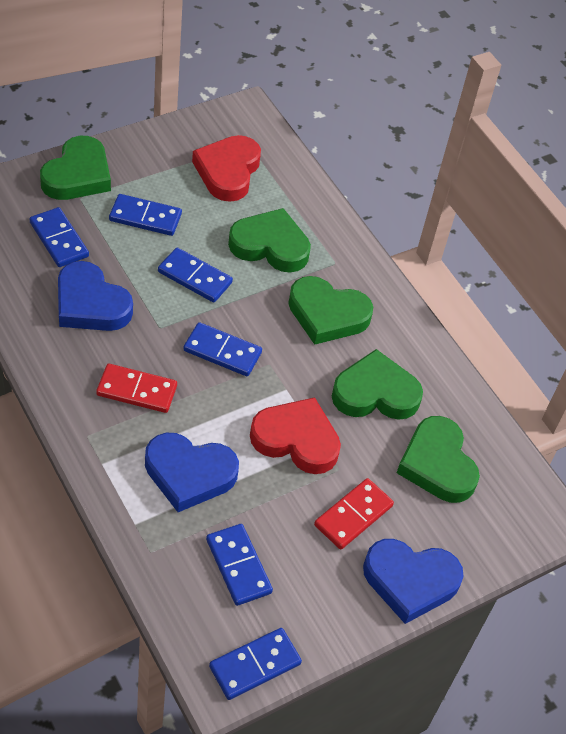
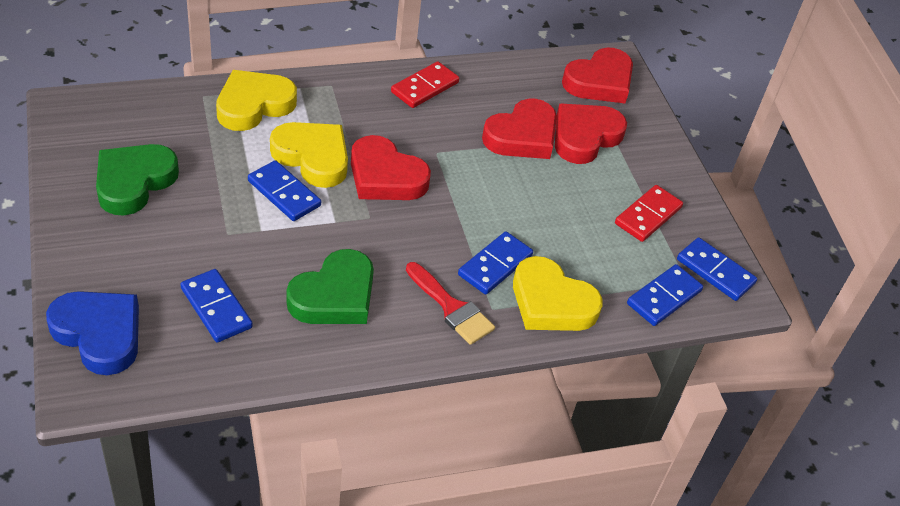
blue domino: 6 -> 5
blue heart: 3 -> 1
green heart: 5 -> 2
red brush: 0 -> 1
red heart: 2 -> 4
yellow heart: 0 -> 3

